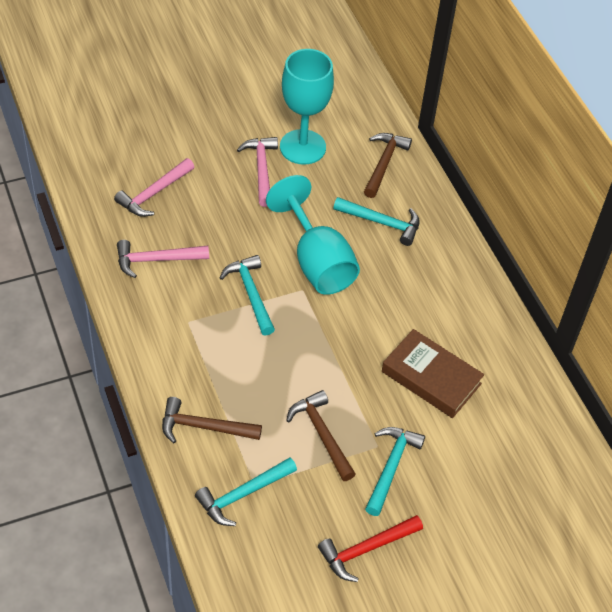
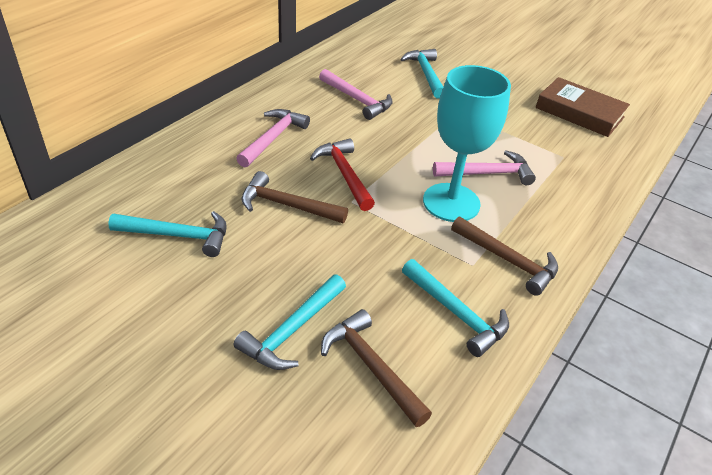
turquoise goblet: 2 -> 1

